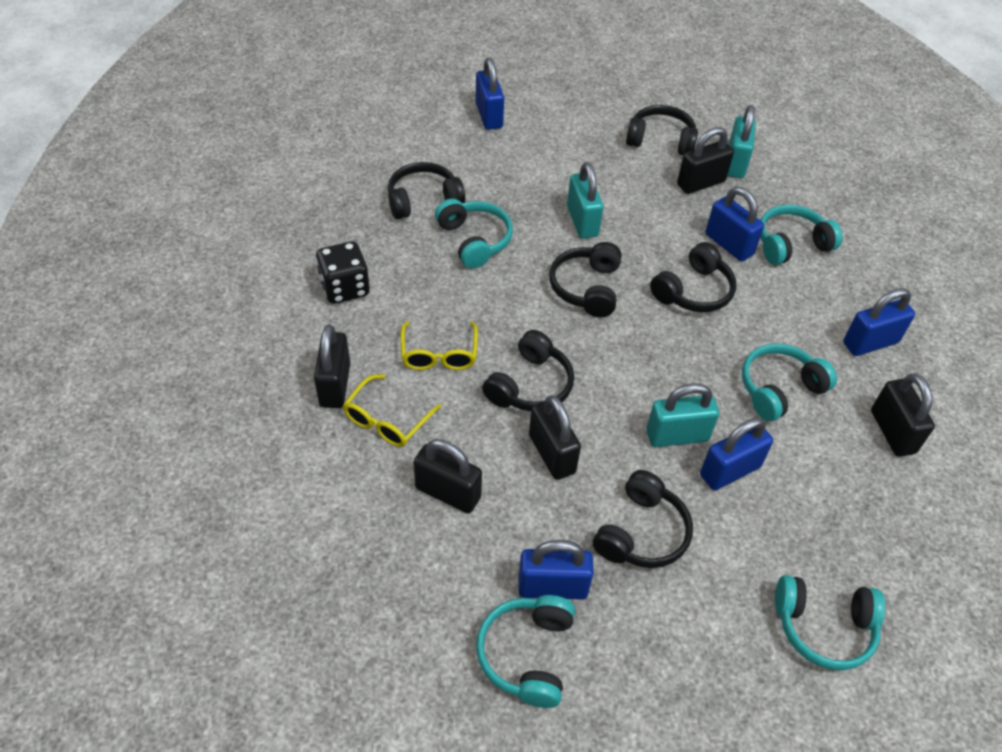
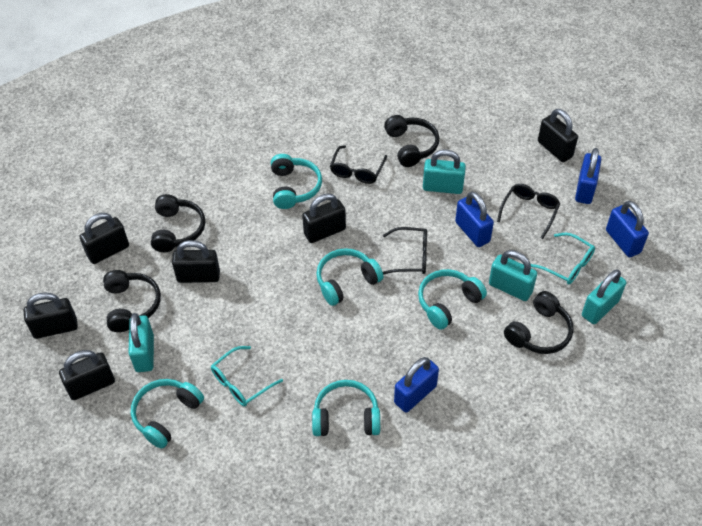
black dice: 1 -> 0
black glasses: 0 -> 3
black headphones: 6 -> 4
black padlock: 5 -> 6
blue padlock: 5 -> 4
turquoise glasses: 0 -> 2
turquoise padlock: 3 -> 4
yellow glasses: 2 -> 0

